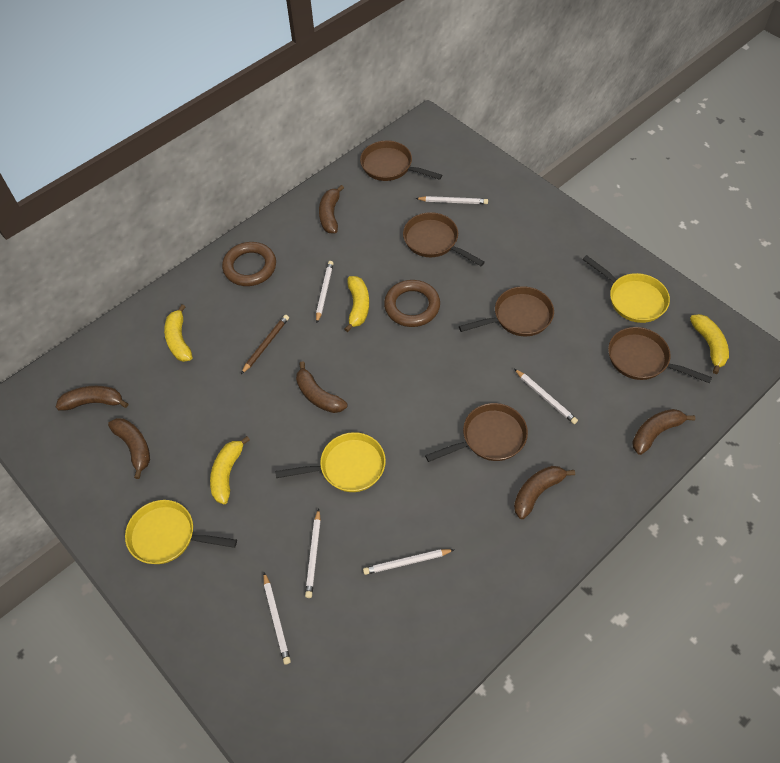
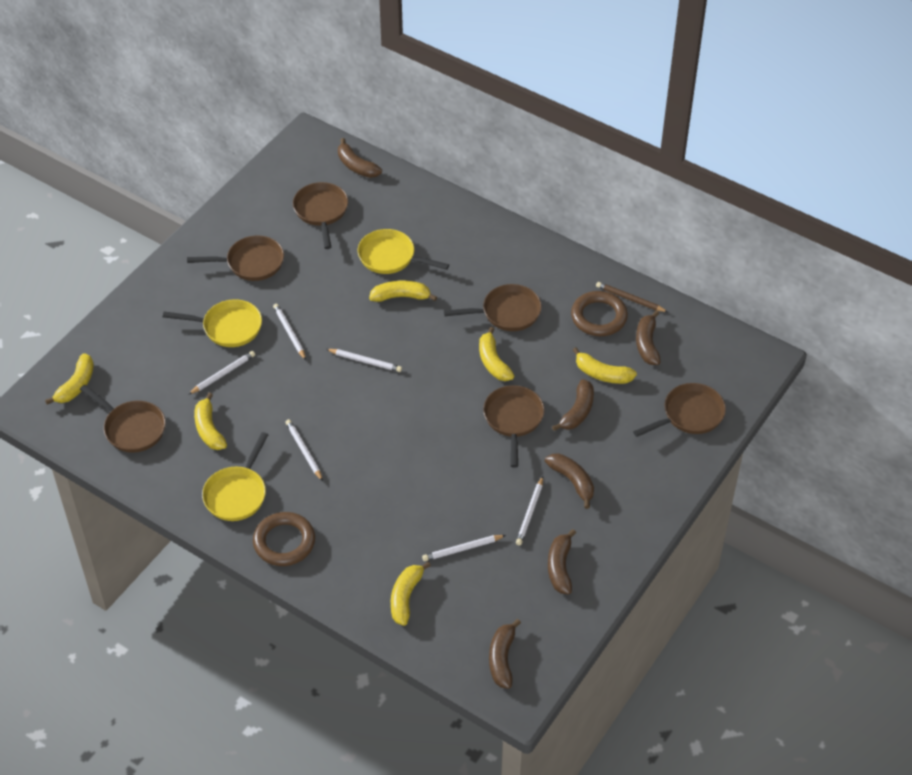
brown pan: 5 -> 6
yellow banana: 4 -> 6

